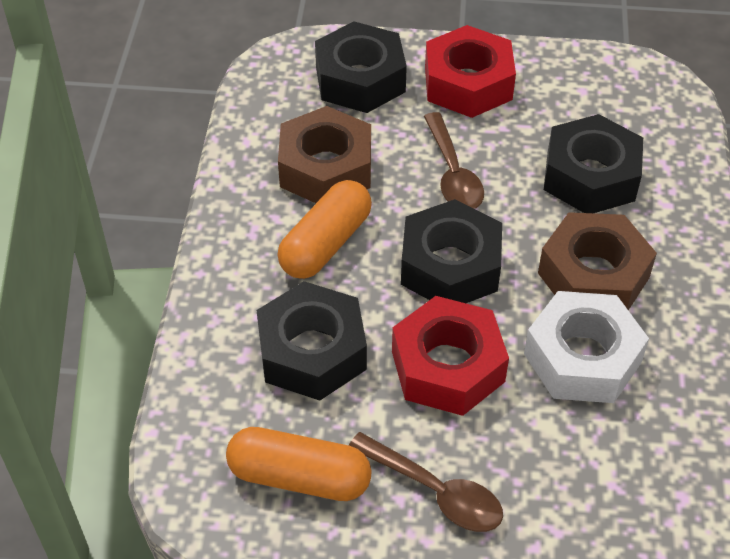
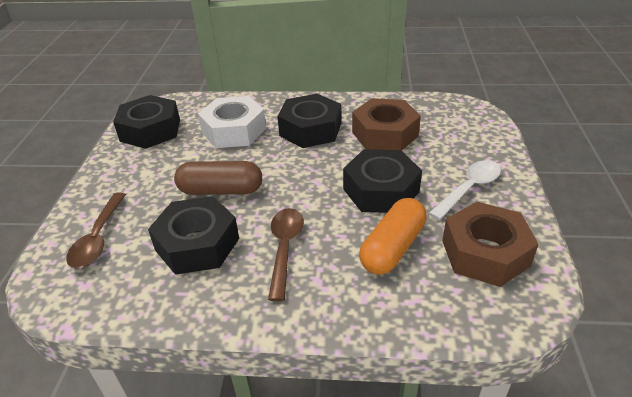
brown capsule: 0 -> 1
orange capsule: 2 -> 1
red nut: 2 -> 0
white spoon: 0 -> 1

